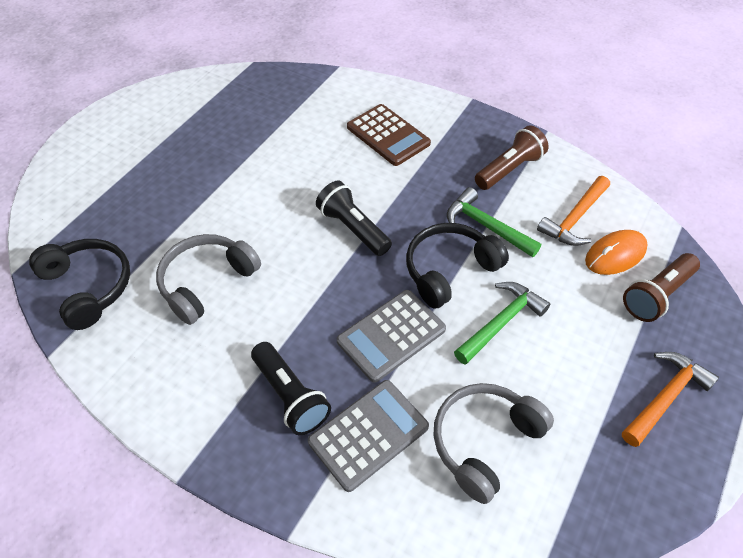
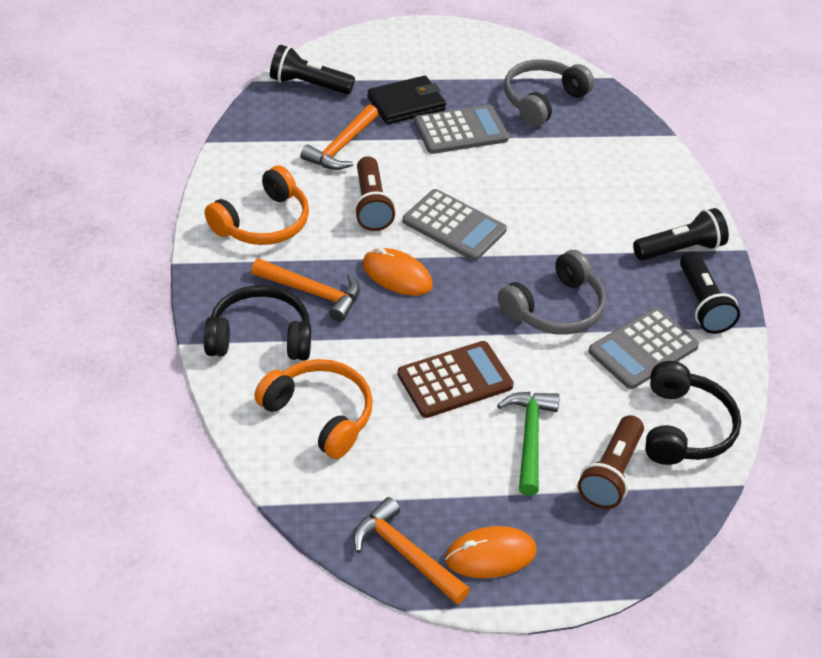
black flashlight: 2 -> 3
black wallet: 0 -> 1
green hammer: 2 -> 1
grey calculator: 2 -> 3
orange hammer: 2 -> 3
orange headphones: 0 -> 2
orange mouse: 1 -> 2

